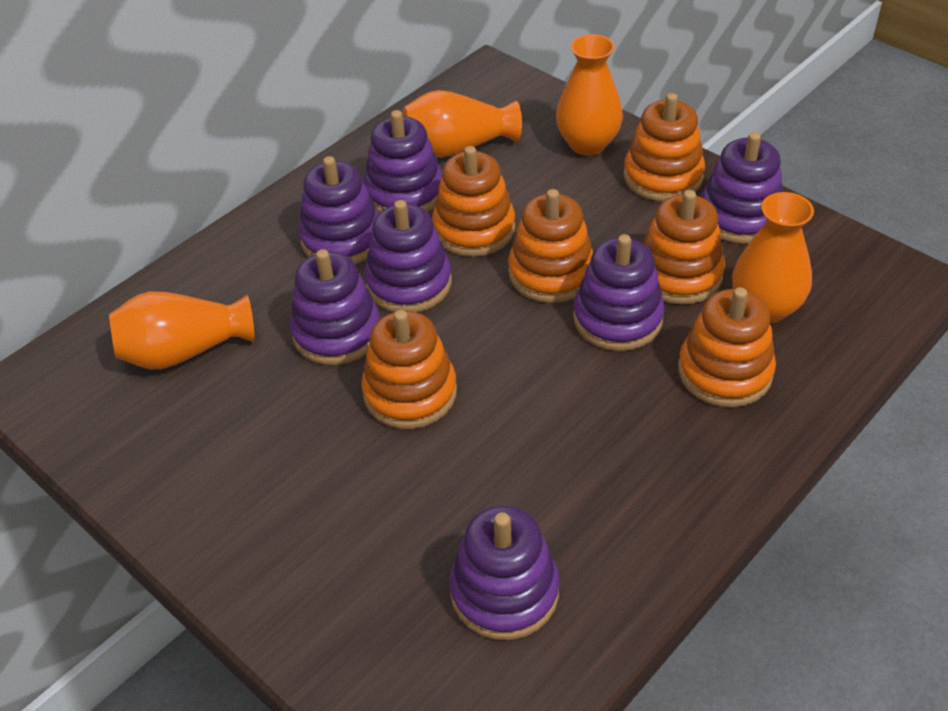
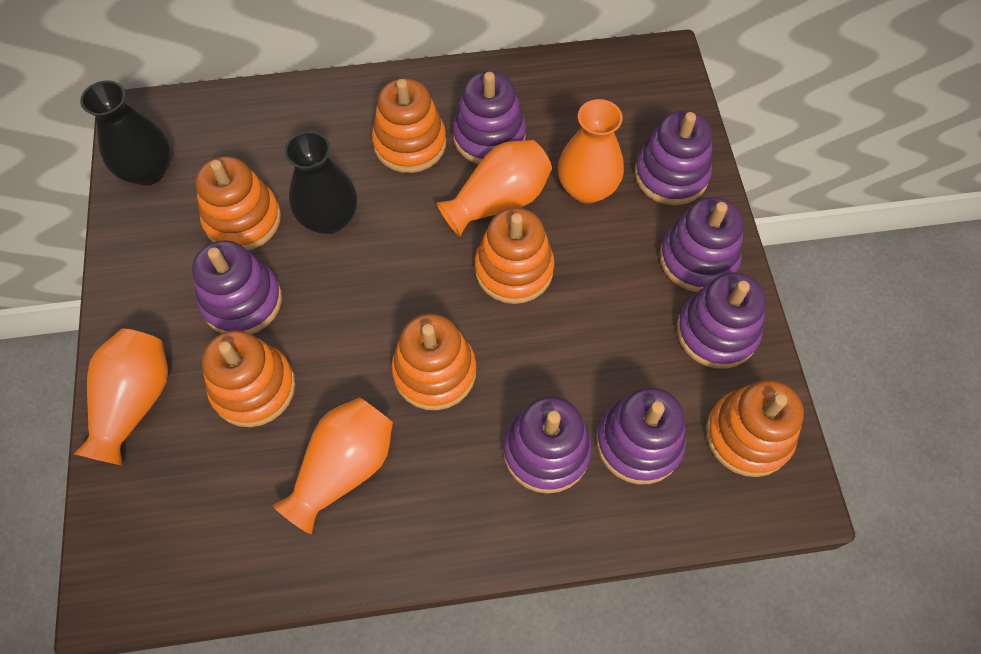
black vase: 0 -> 2

